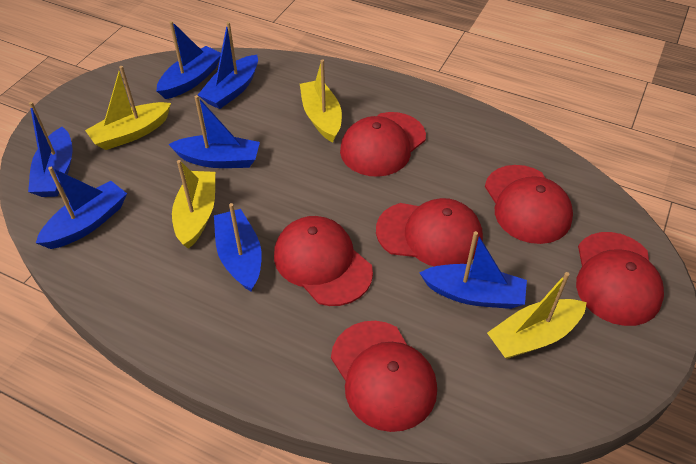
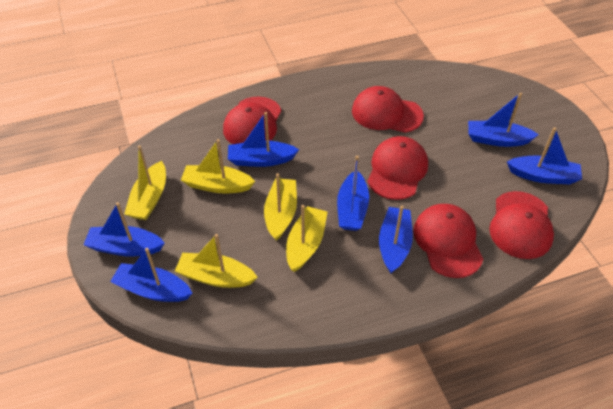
red cap: 6 -> 5
yellow boat: 4 -> 5

